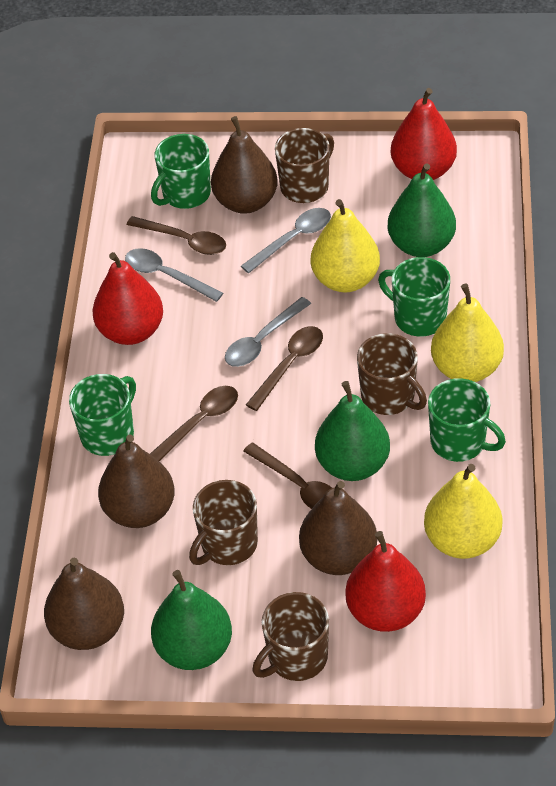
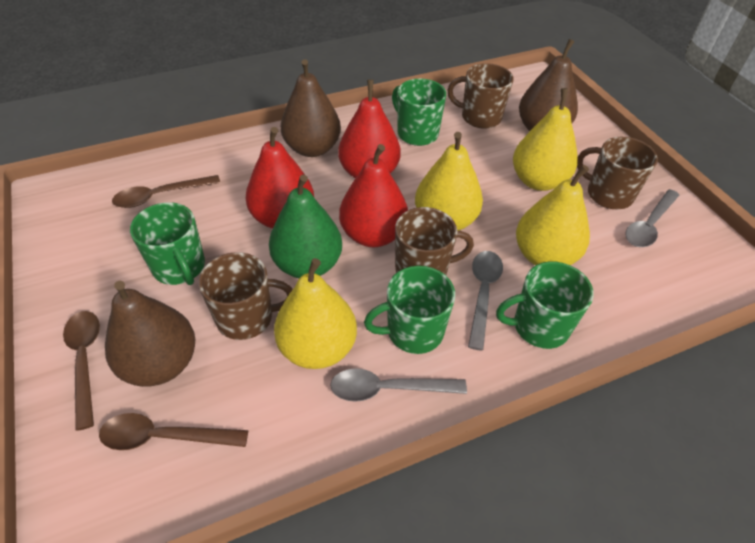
brown pear: 4 -> 3
brown spoon: 4 -> 3
green pear: 3 -> 1
yellow pear: 3 -> 4

